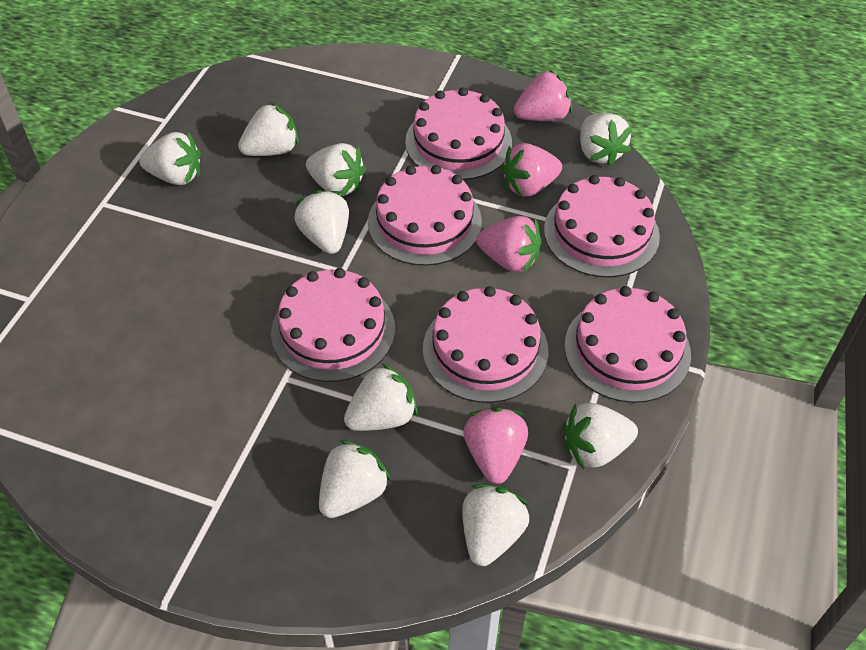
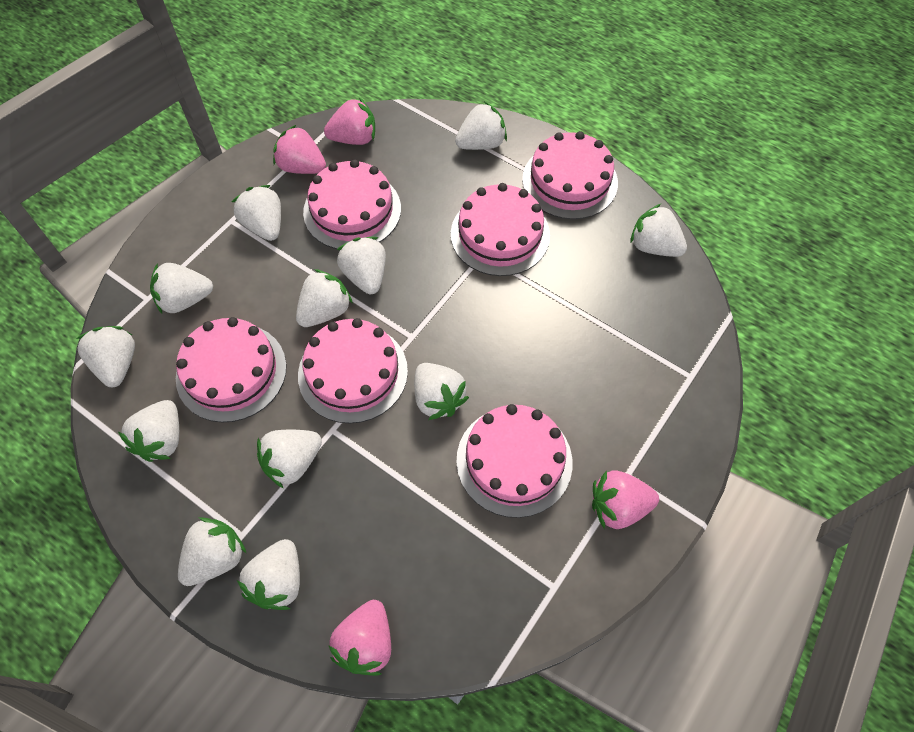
white strawberry: 9 -> 12

